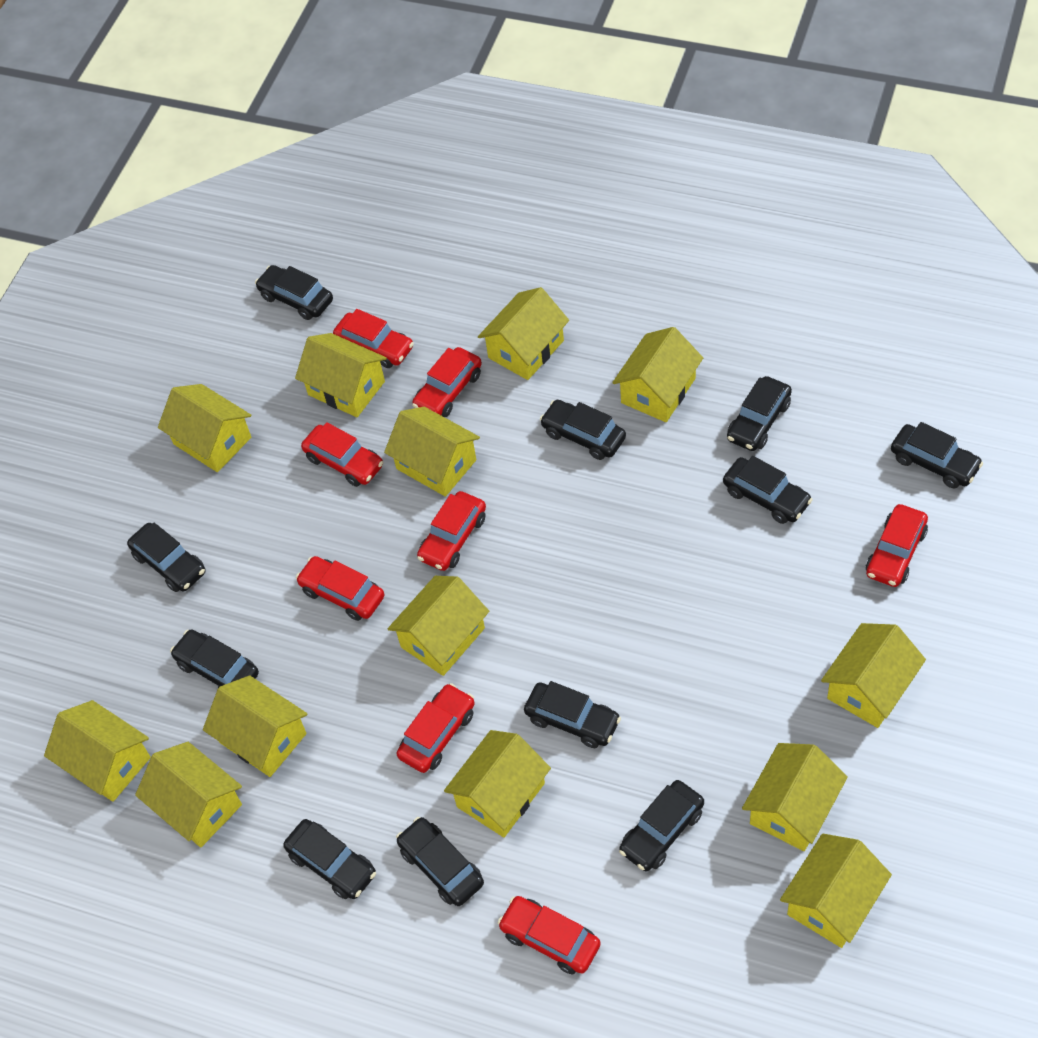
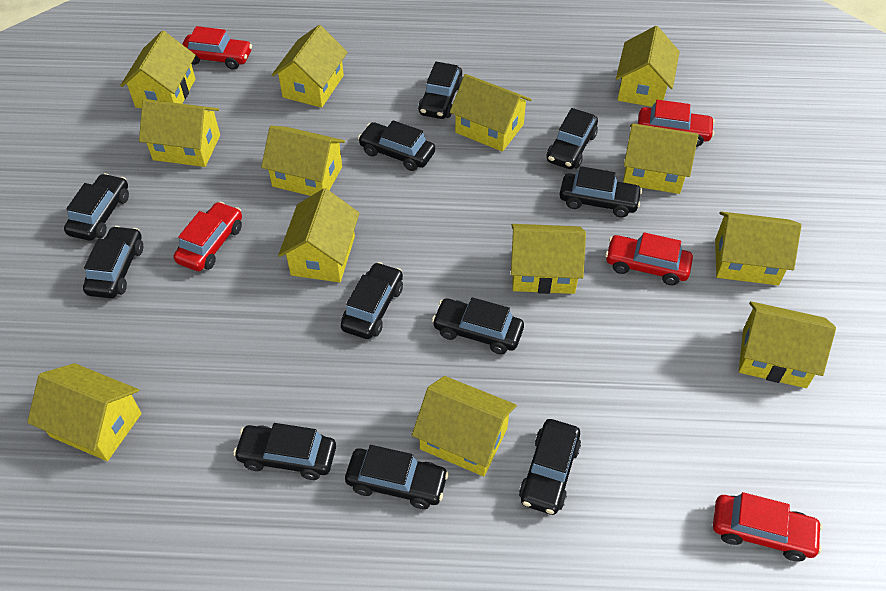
red car: 8 -> 5

